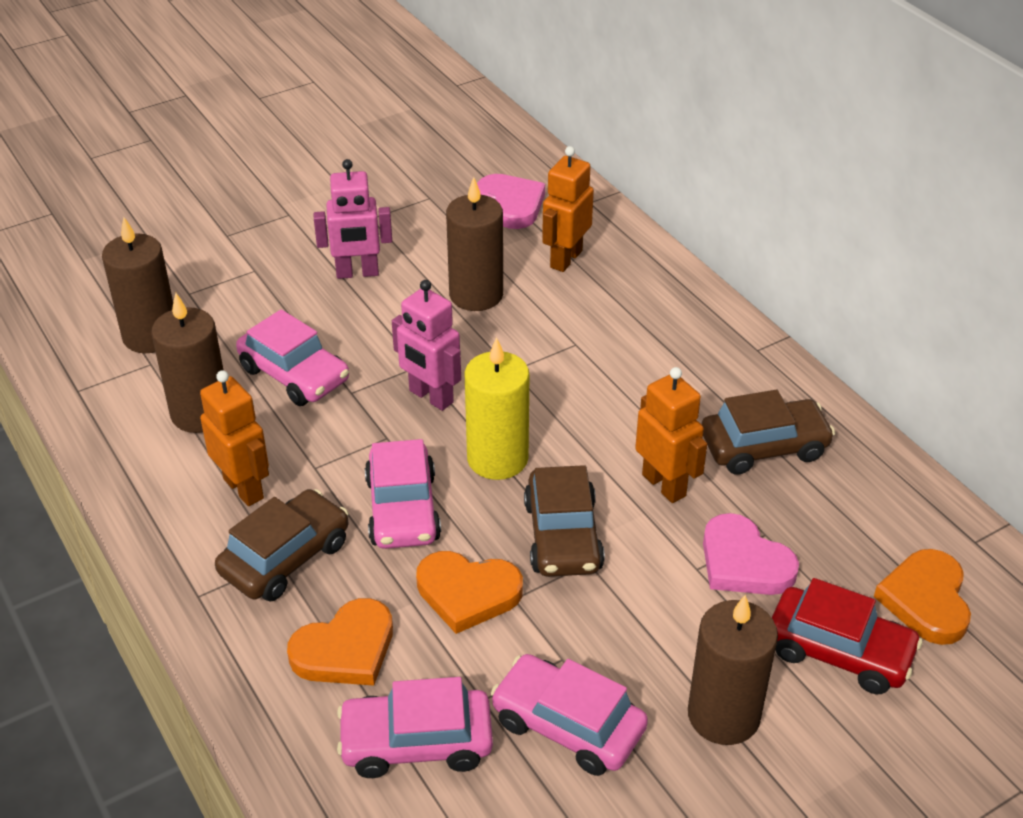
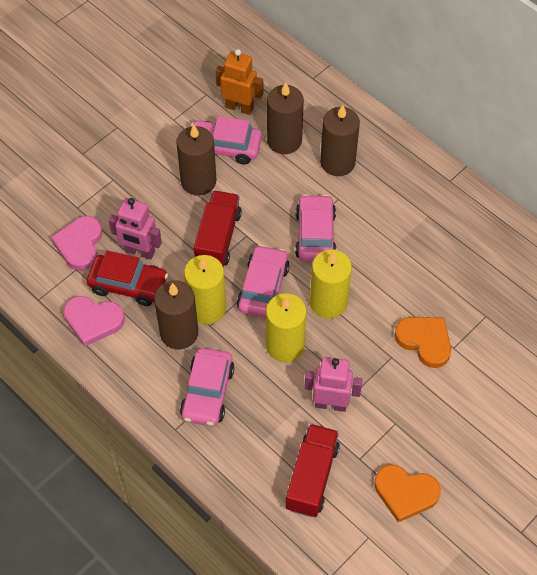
brown car: 3 -> 0
orange heart: 3 -> 2
orange robot: 3 -> 1
red truck: 0 -> 2
yellow candle: 1 -> 3

